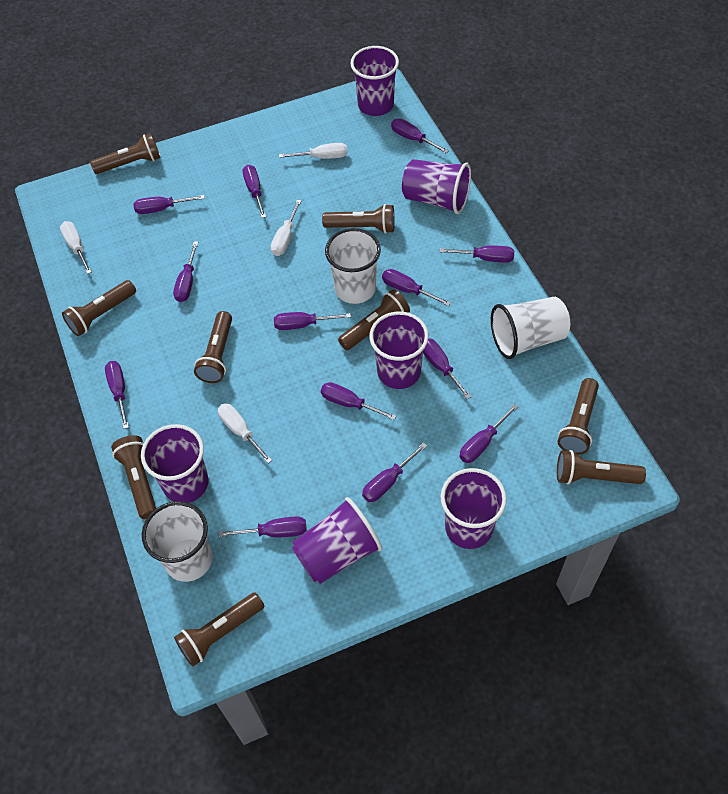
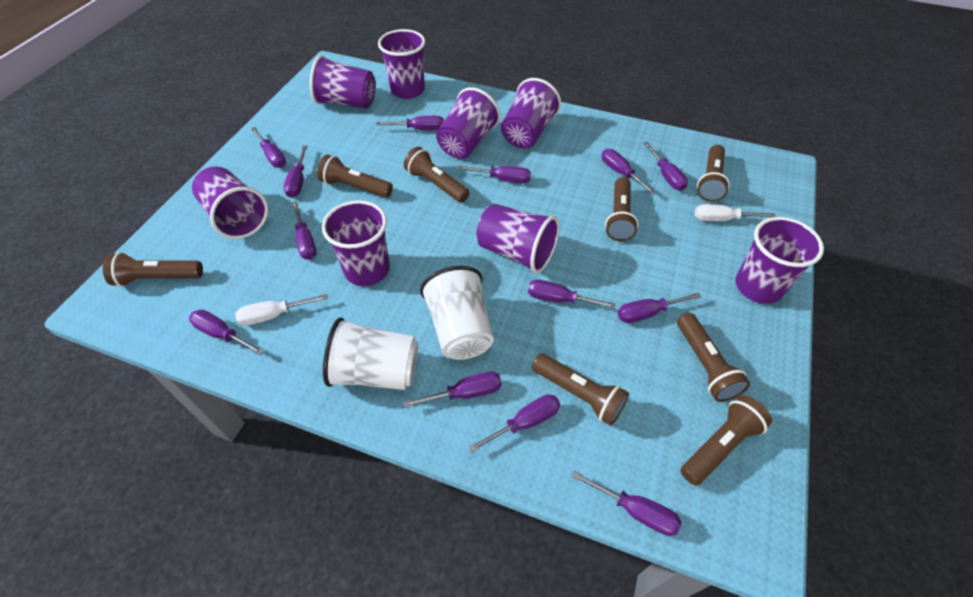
brown flashlight: 9 -> 8
purple cup: 6 -> 8
white cup: 3 -> 2
white screwdriver: 4 -> 2

